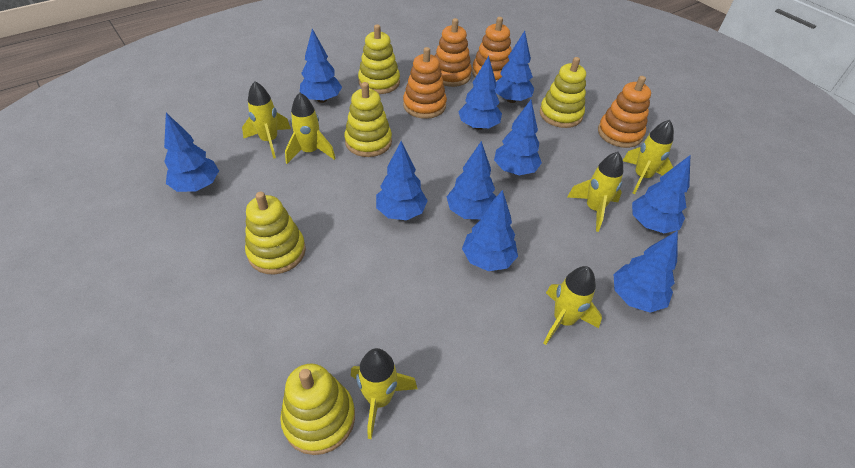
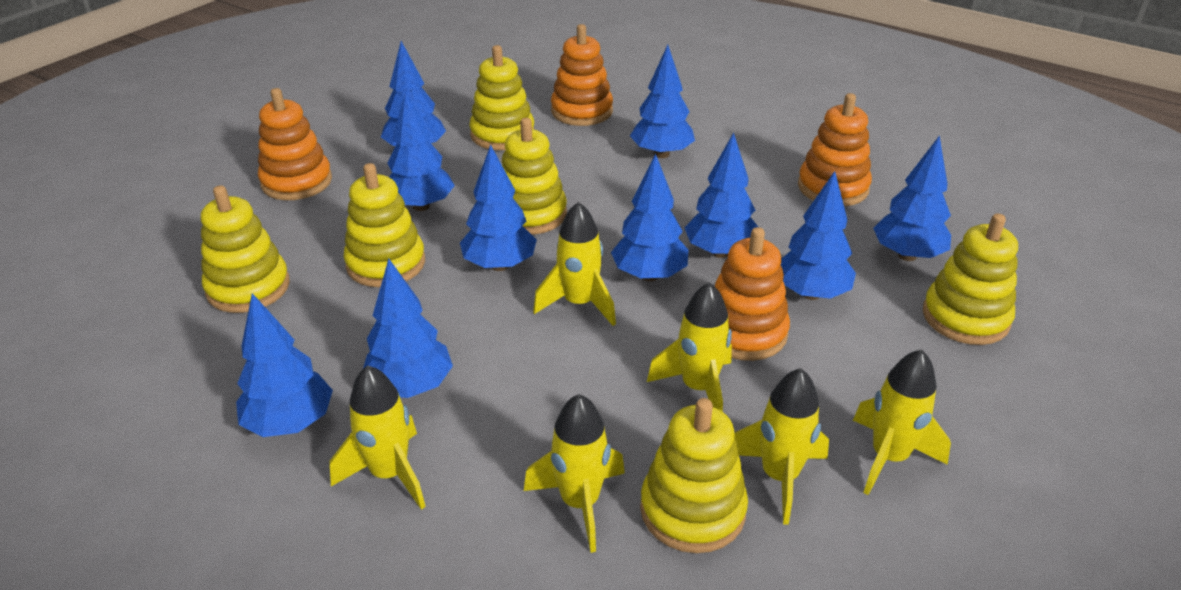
yellow stacking toy: 5 -> 6

